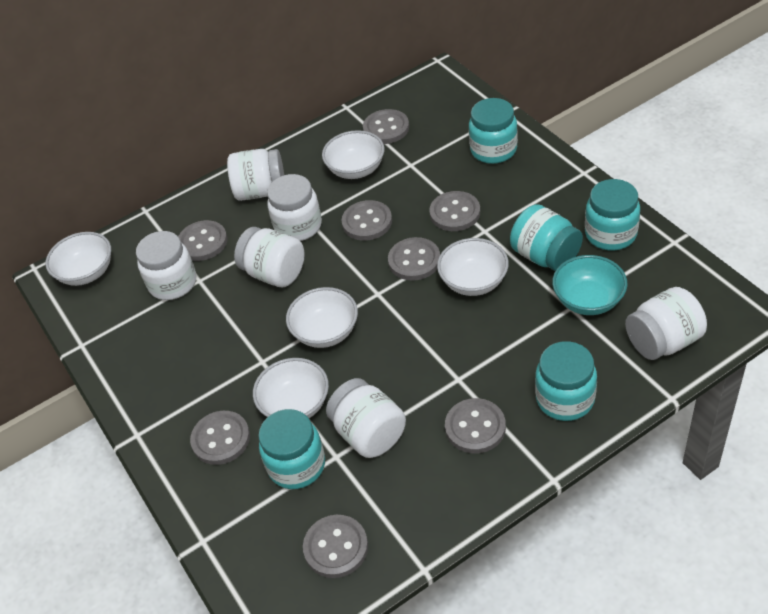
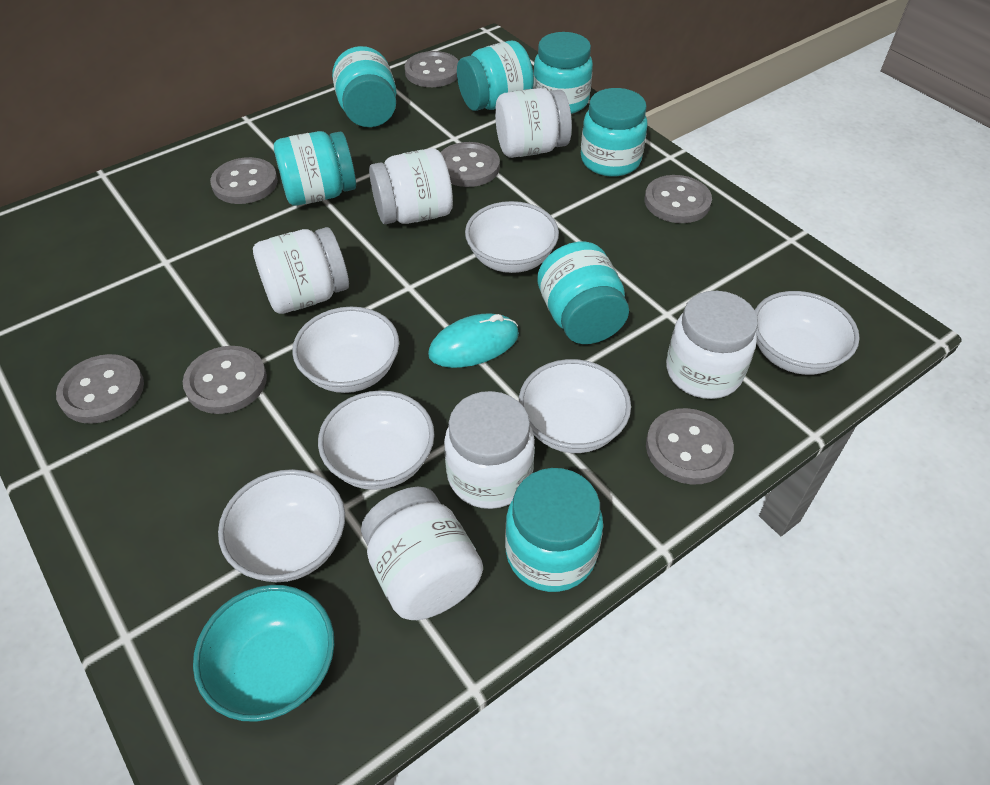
grey button: 8 -> 7
turquoise jar: 5 -> 7
turquoise mouse: 0 -> 1
white bowl: 5 -> 6

